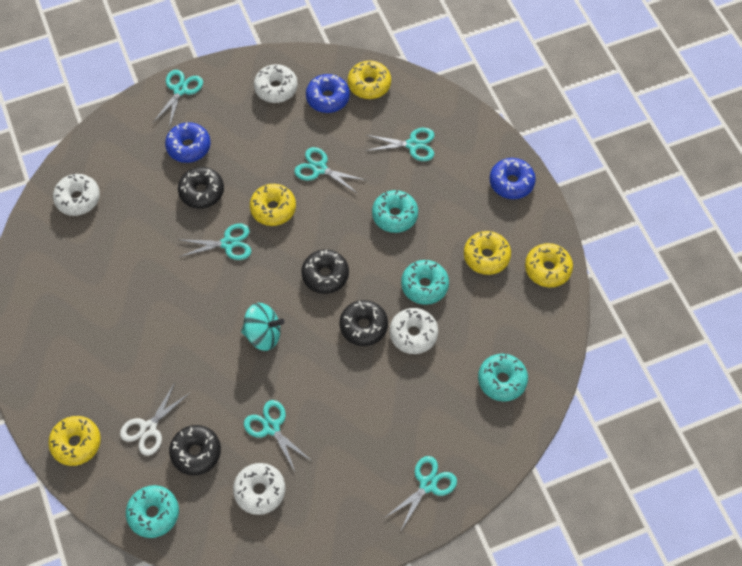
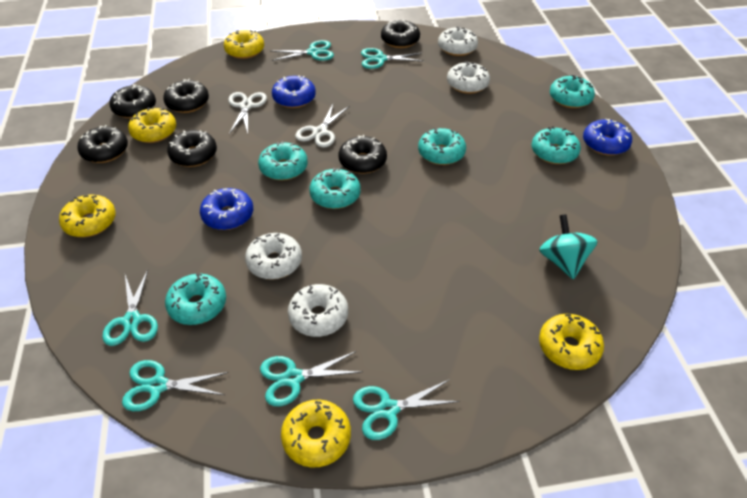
black donut: 4 -> 6
turquoise donut: 4 -> 6
white scissors: 1 -> 2

